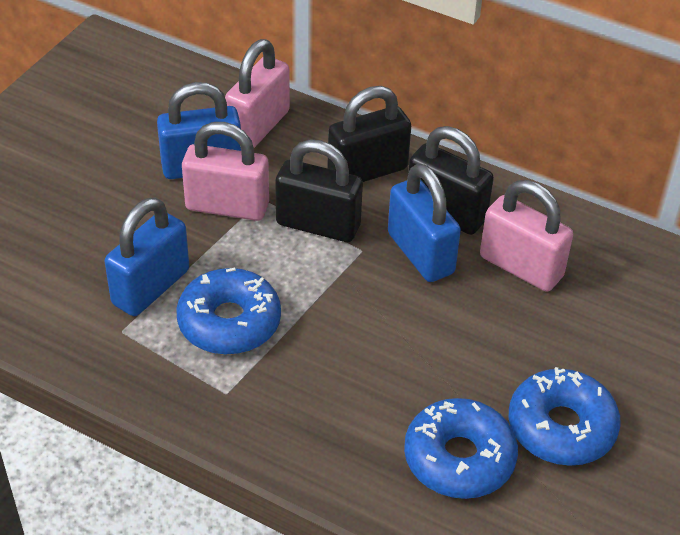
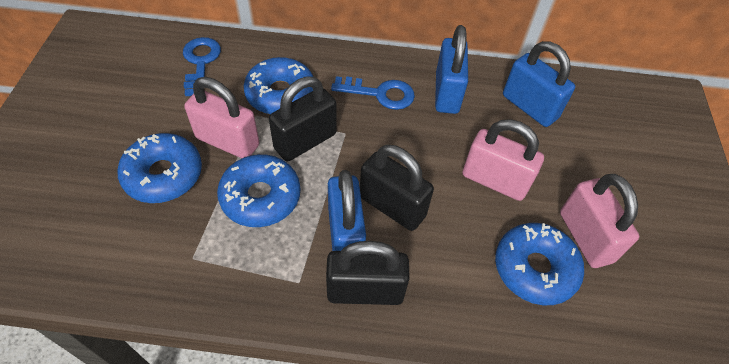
blue donut: 3 -> 4
blue key: 0 -> 2

